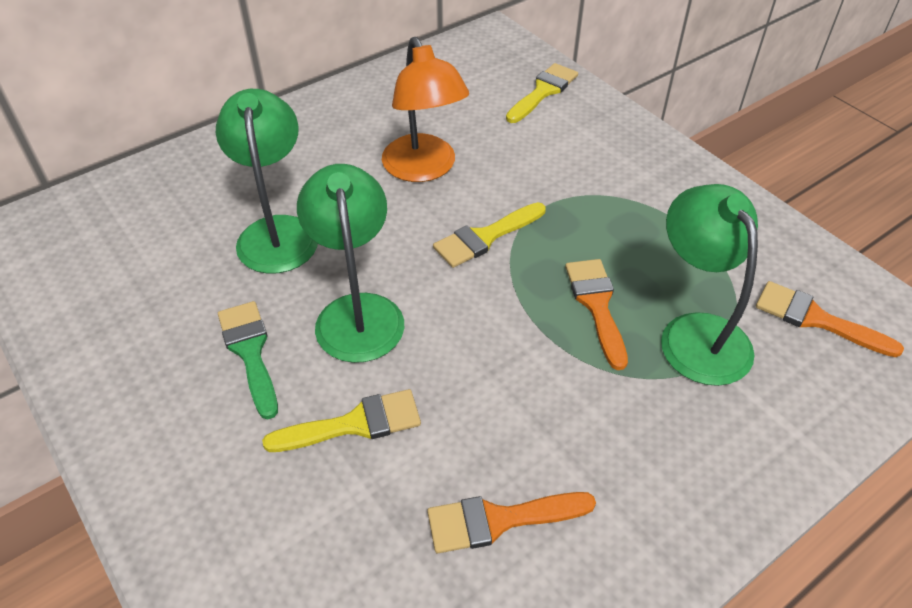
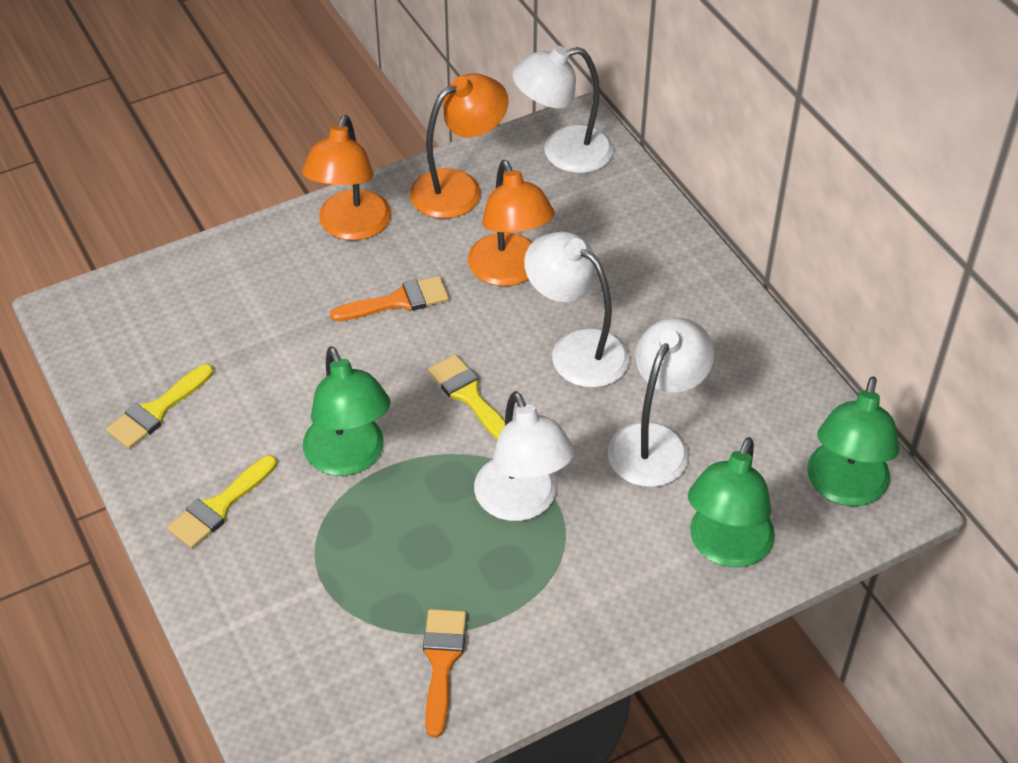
green brush: 1 -> 0
orange brush: 3 -> 2
orange lamp: 1 -> 3
white lamp: 0 -> 4

